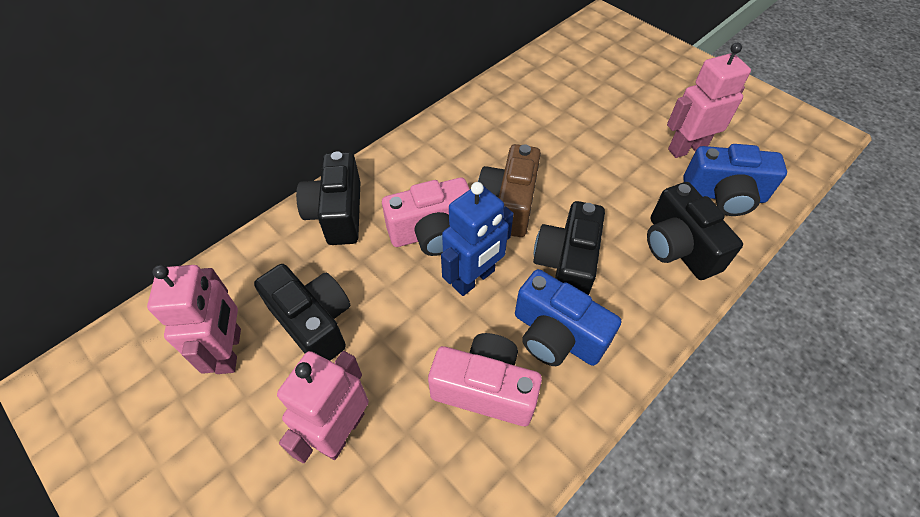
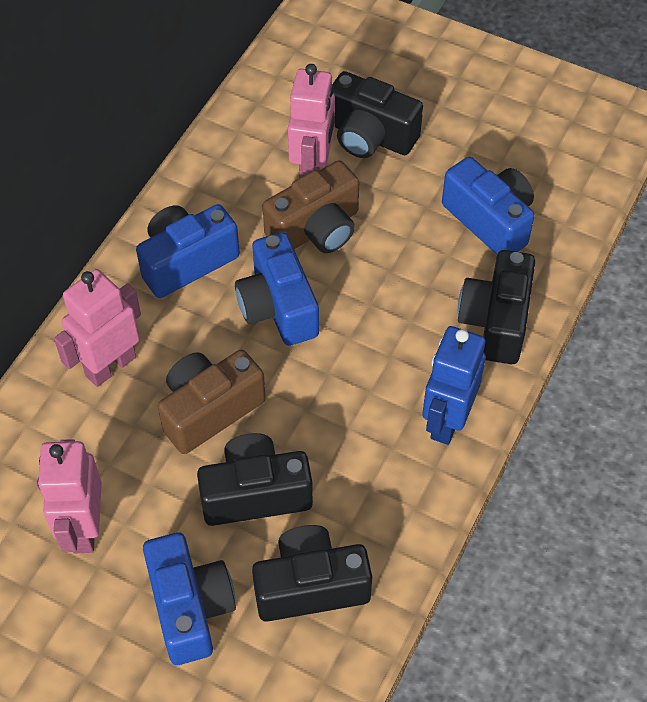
blue camera: 2 -> 4
brown camera: 1 -> 2
pink camera: 2 -> 0

